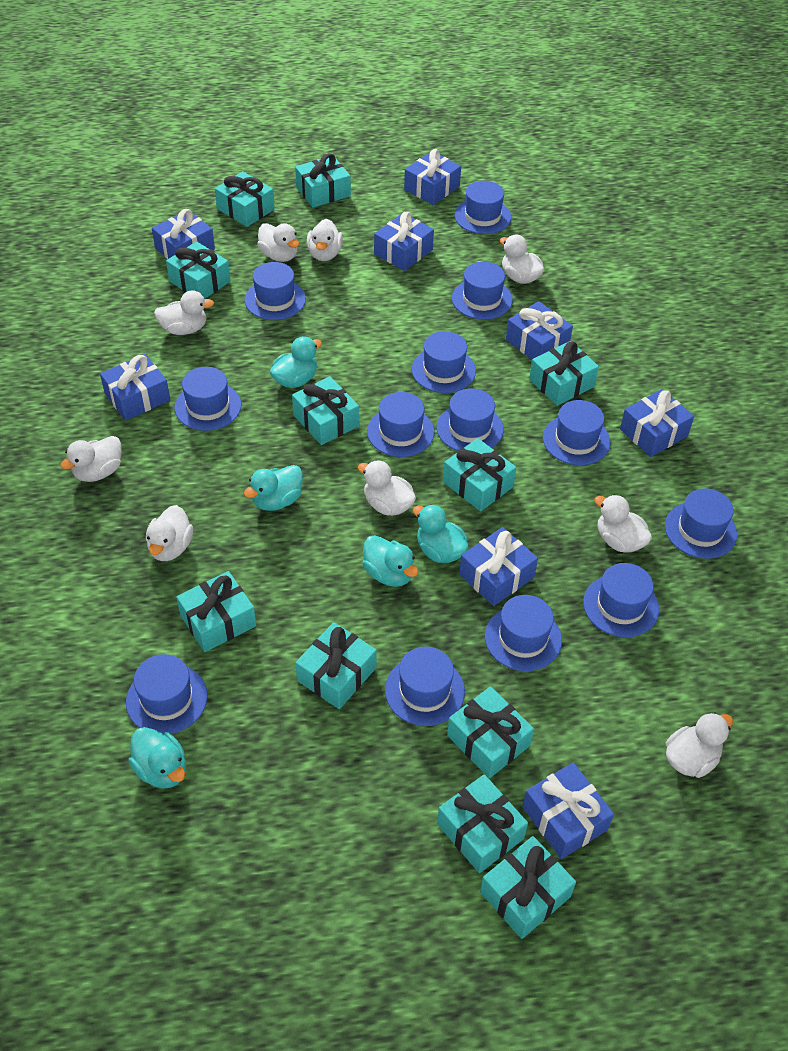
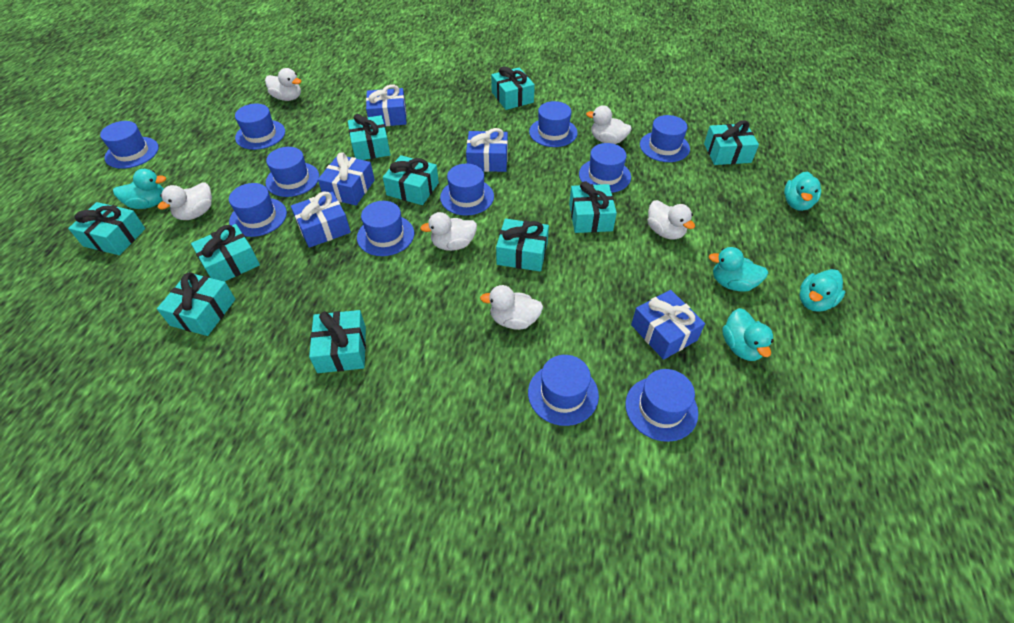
blue gift: 8 -> 5
blue hat: 13 -> 11
turquoise gift: 11 -> 10
white duck: 9 -> 6

